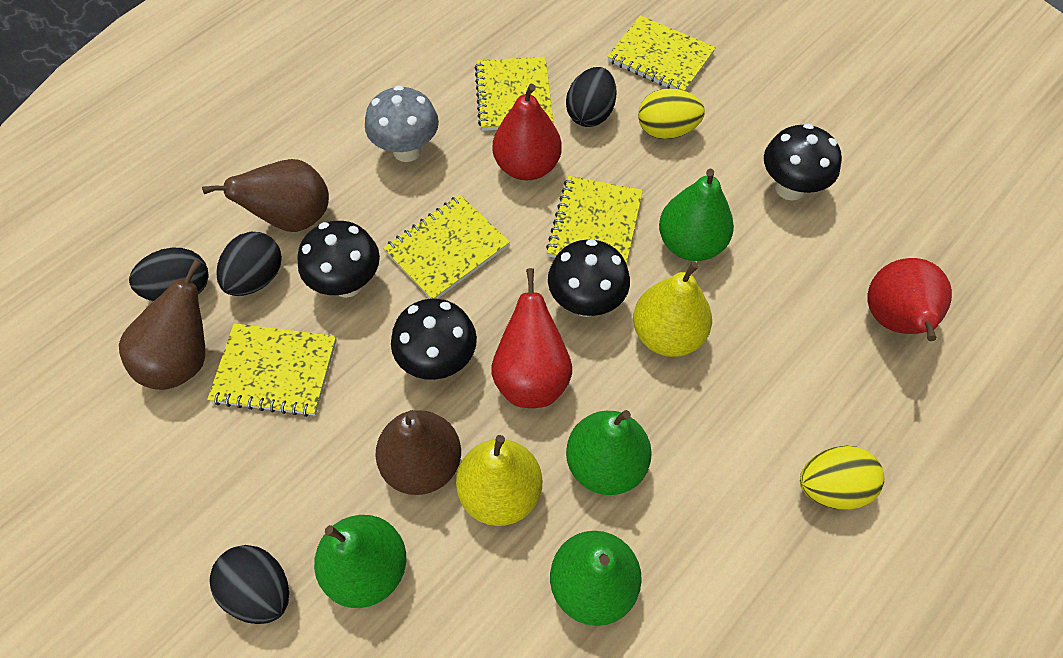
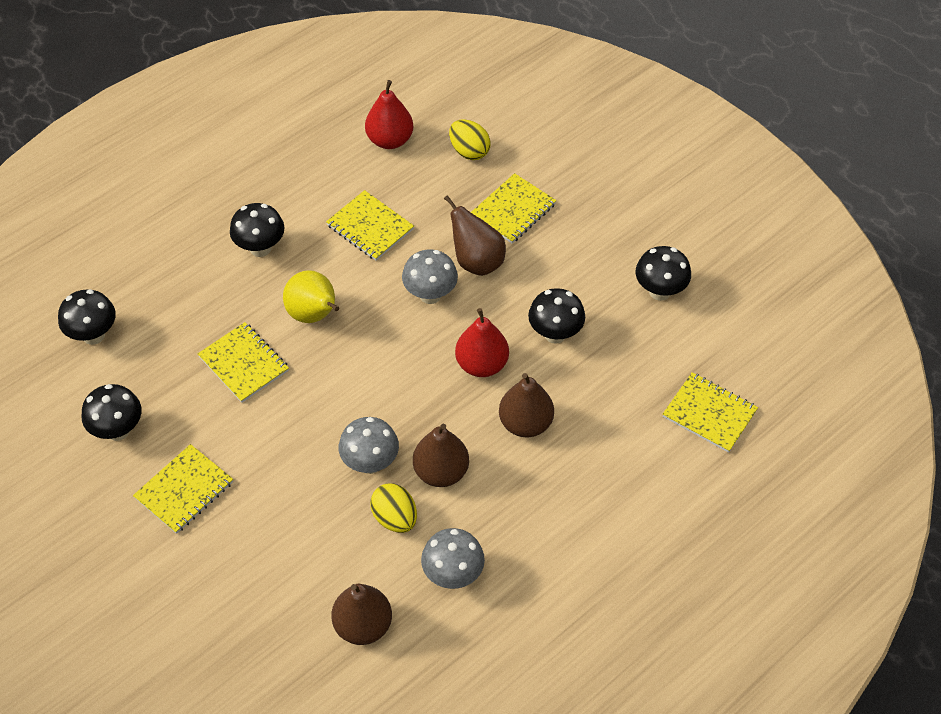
black egg: 4 -> 0
black mushroom: 4 -> 5
brown pear: 3 -> 4
green pear: 4 -> 0
grey mushroom: 1 -> 3
red pear: 3 -> 2
yellow pear: 2 -> 1

